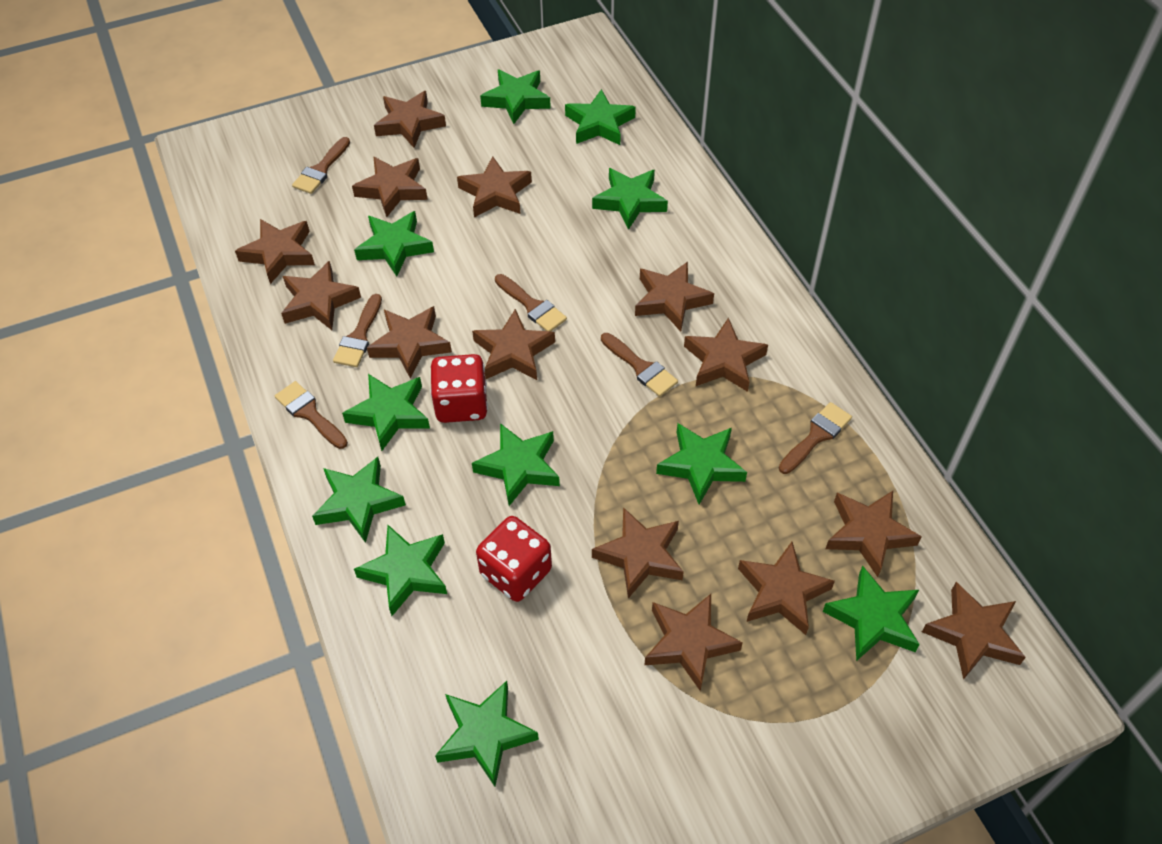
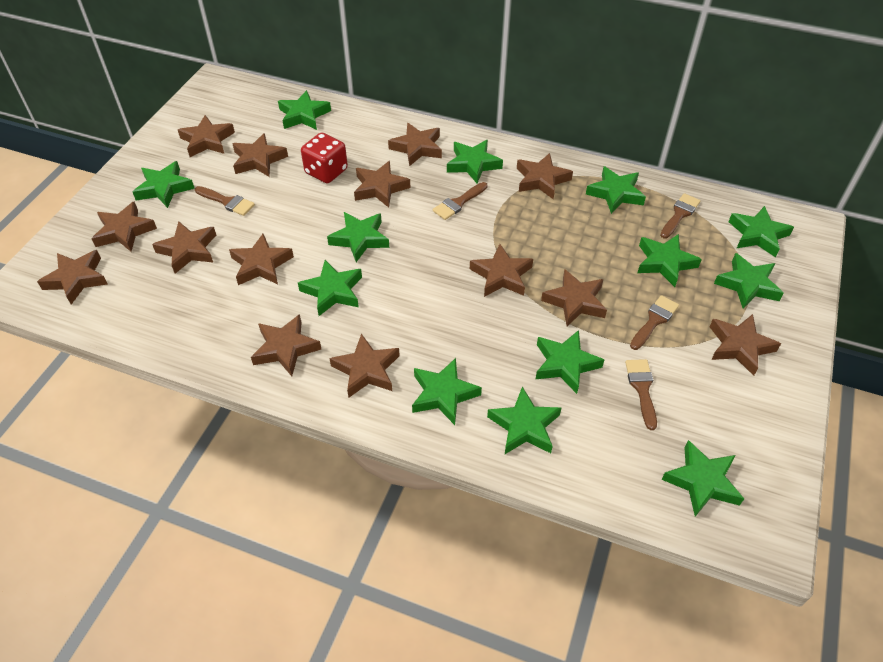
brown brush: 6 -> 5
green star: 11 -> 13
red dice: 2 -> 1

